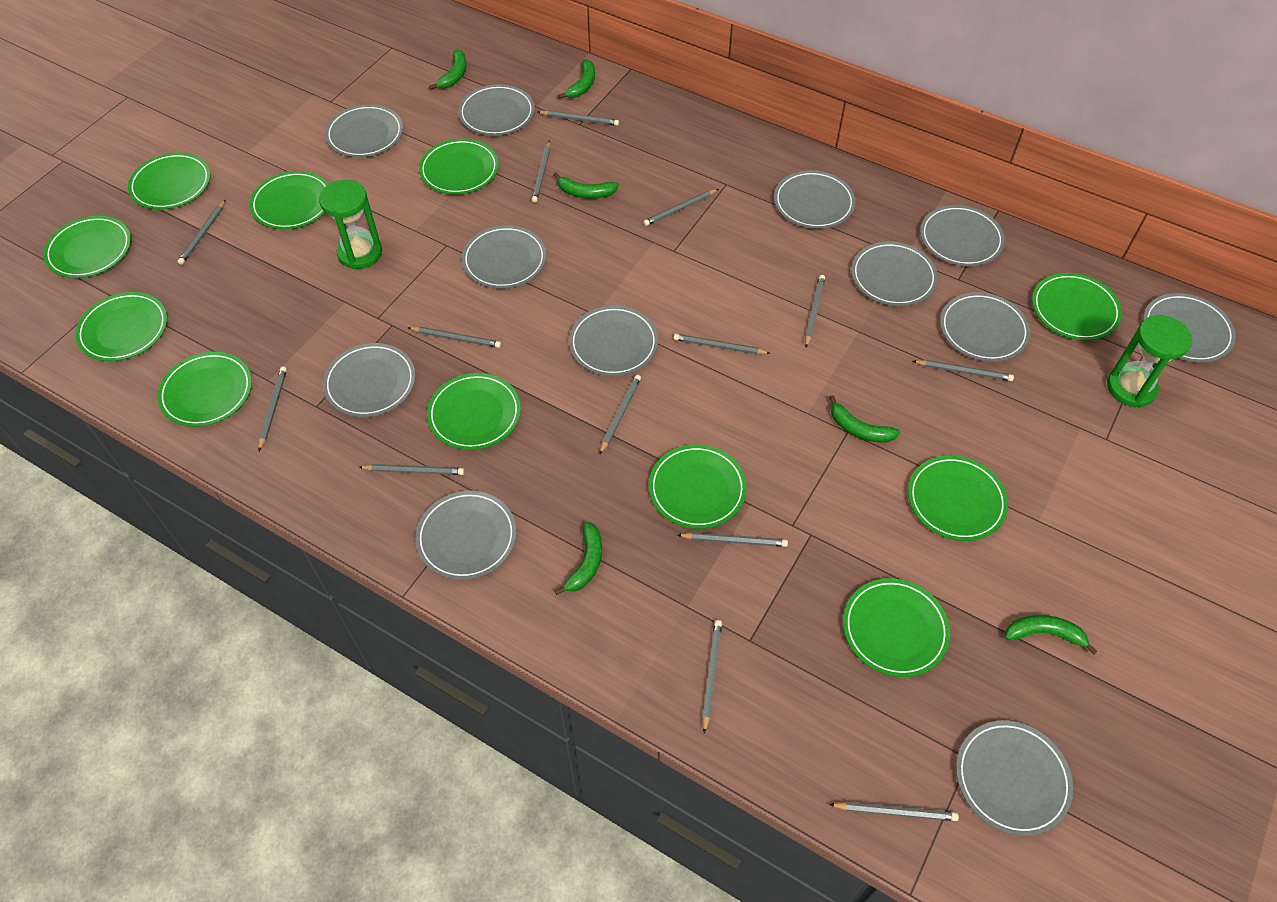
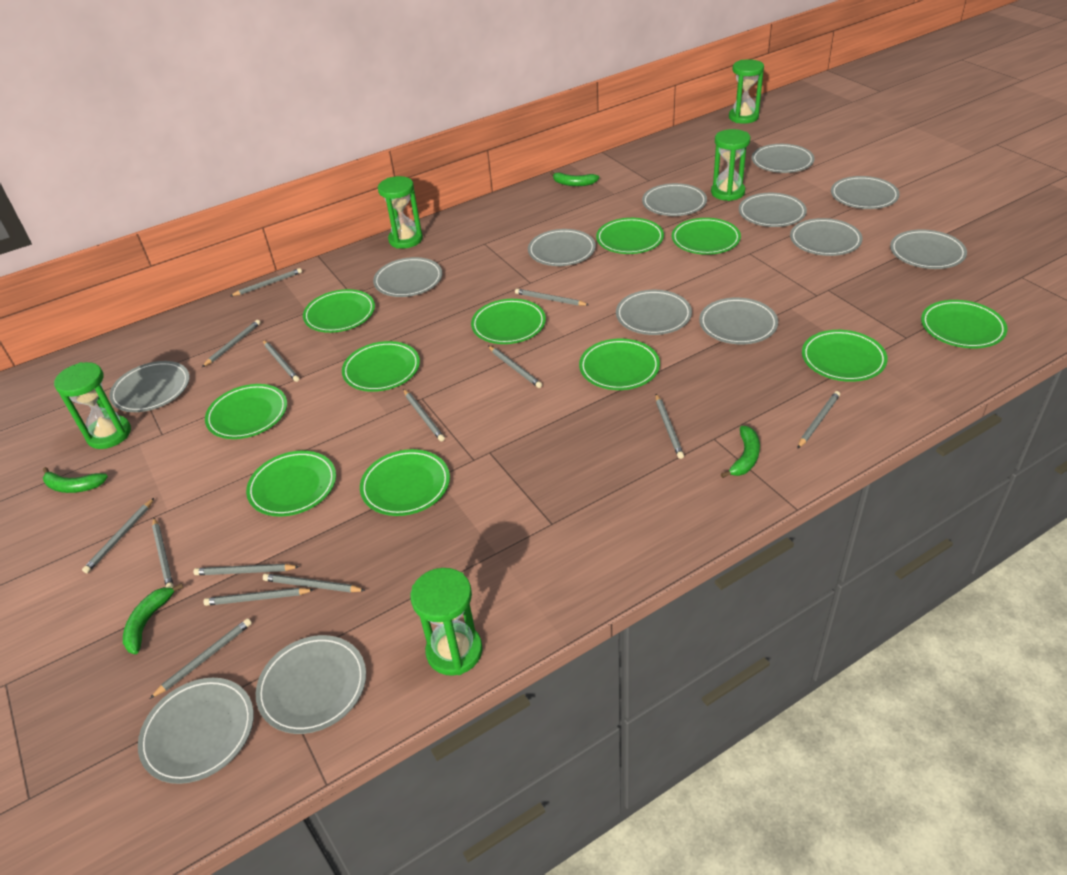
green banana: 6 -> 4
green hourglass: 2 -> 5
grey plate: 12 -> 13

